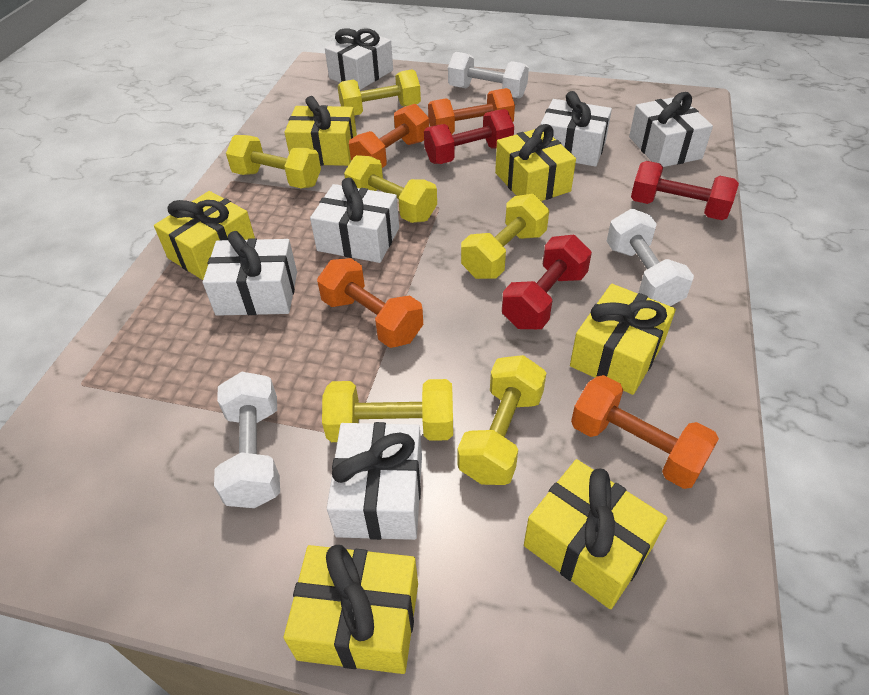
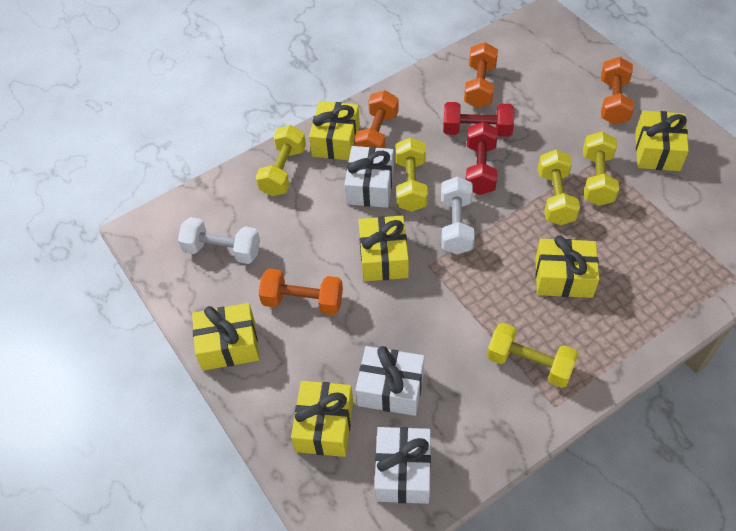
red dumbbell: 3 -> 2
white dumbbell: 3 -> 2
white gift: 6 -> 3
yellow dumbbell: 6 -> 5

